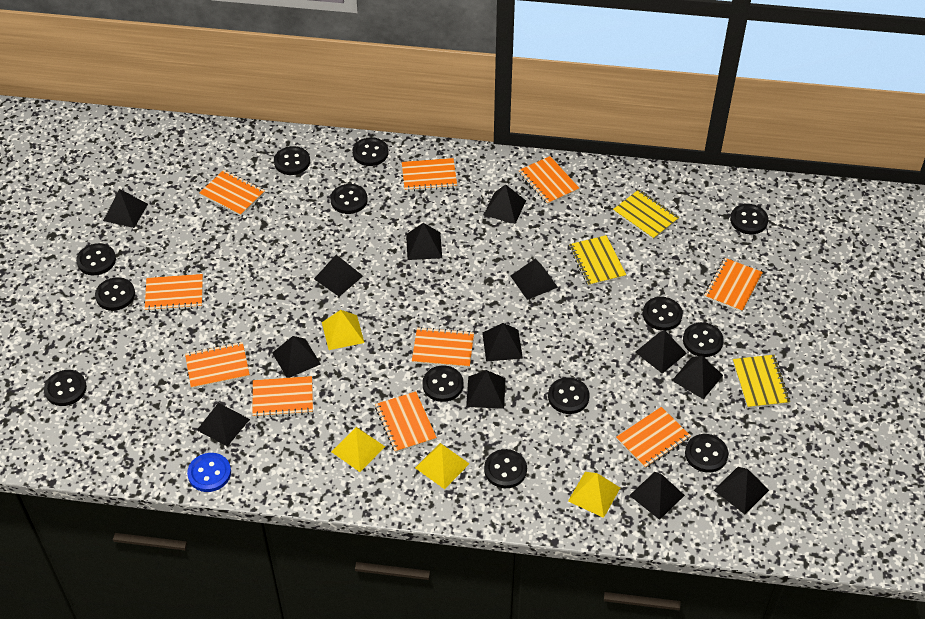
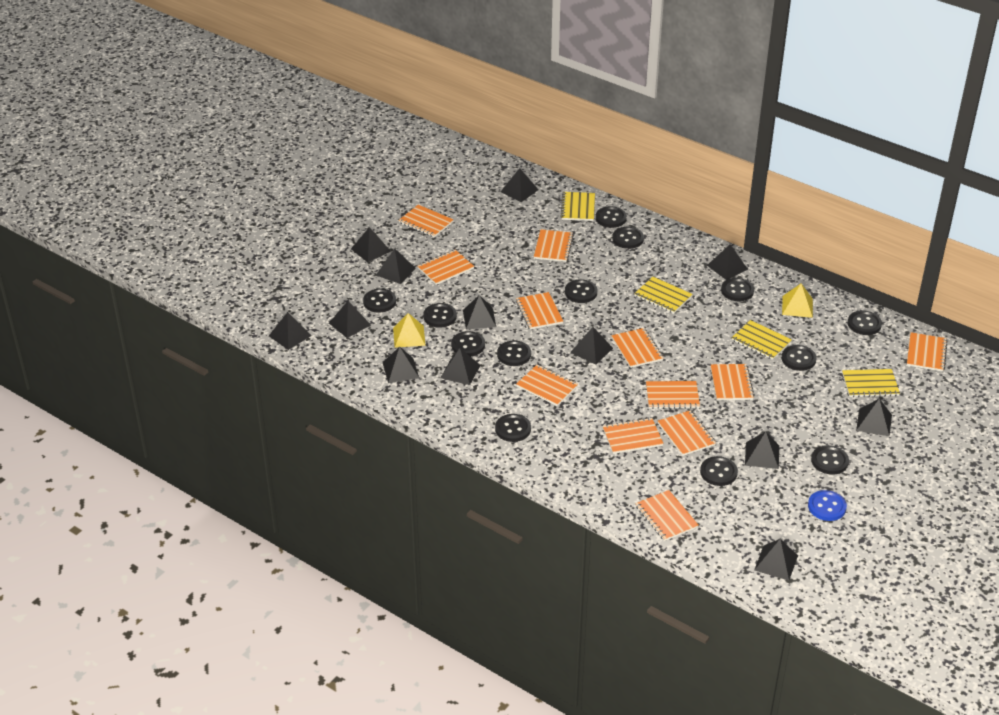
orange notebook: 10 -> 12
yellow notebook: 3 -> 4
yellow pyramid: 4 -> 2

